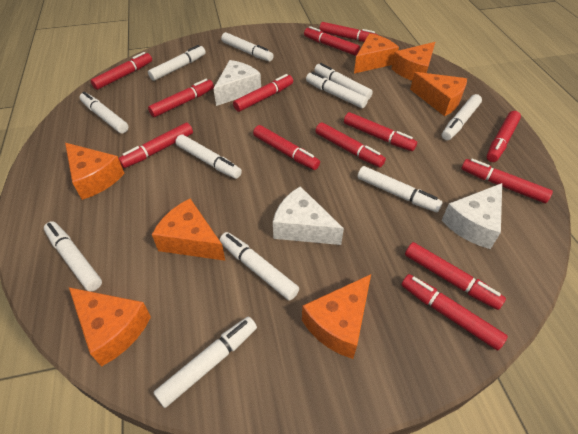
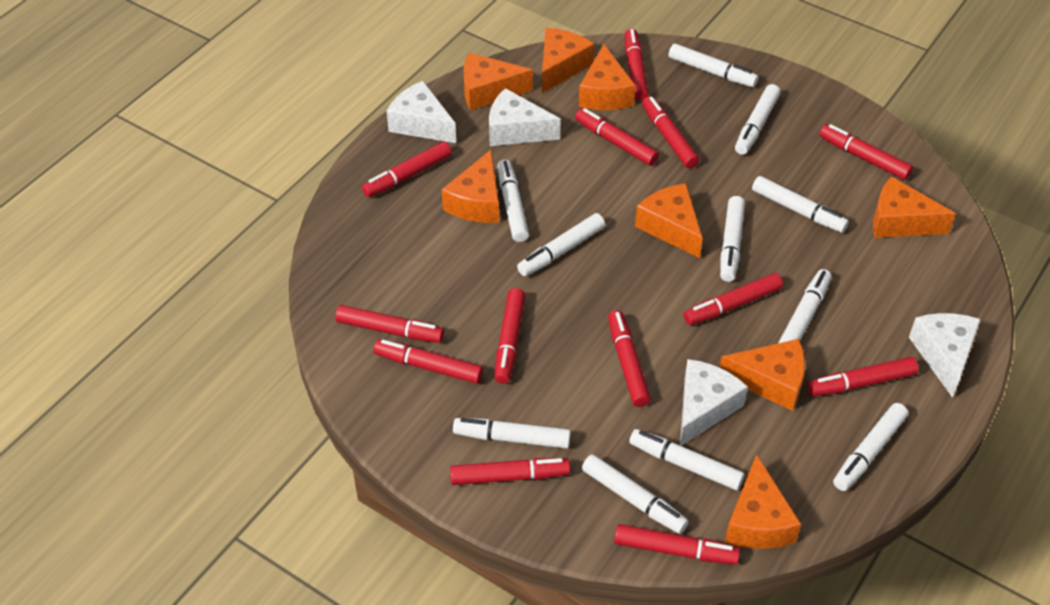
orange cheese: 7 -> 8
white cheese: 3 -> 4

